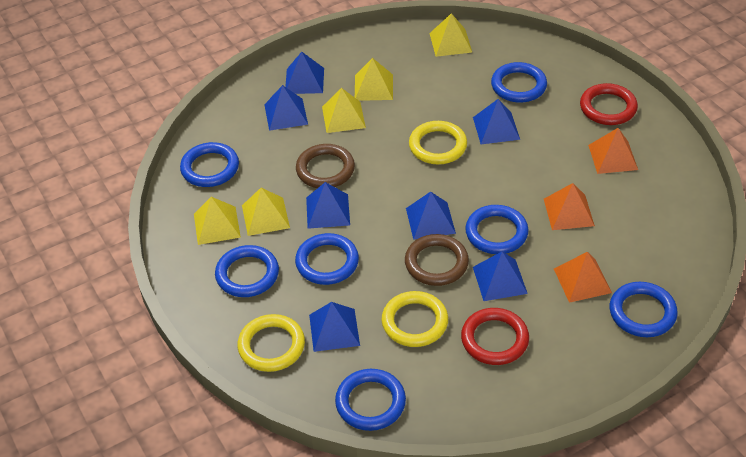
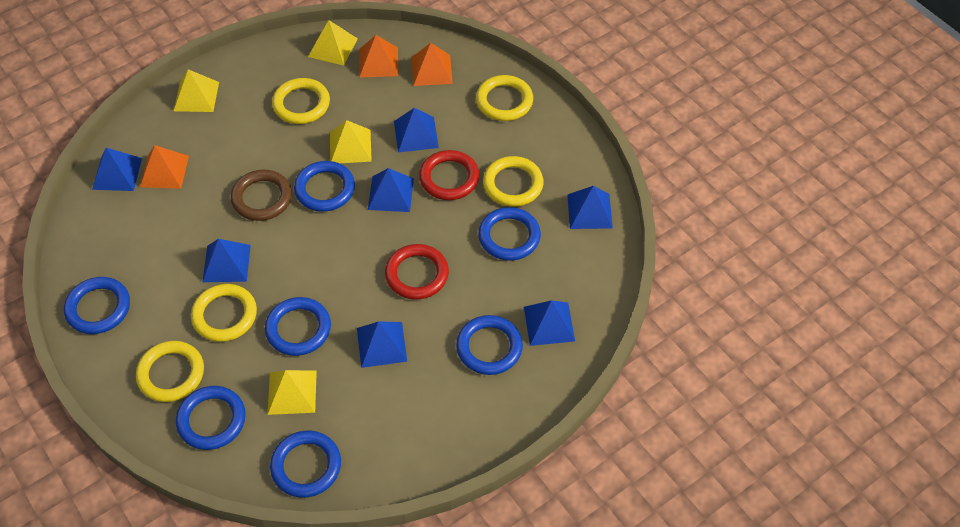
brown ring: 2 -> 1
yellow pyramid: 5 -> 4
yellow ring: 3 -> 5

